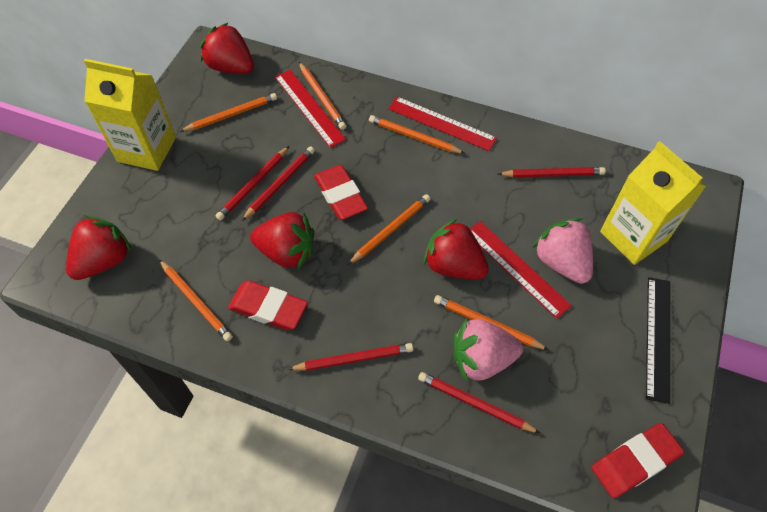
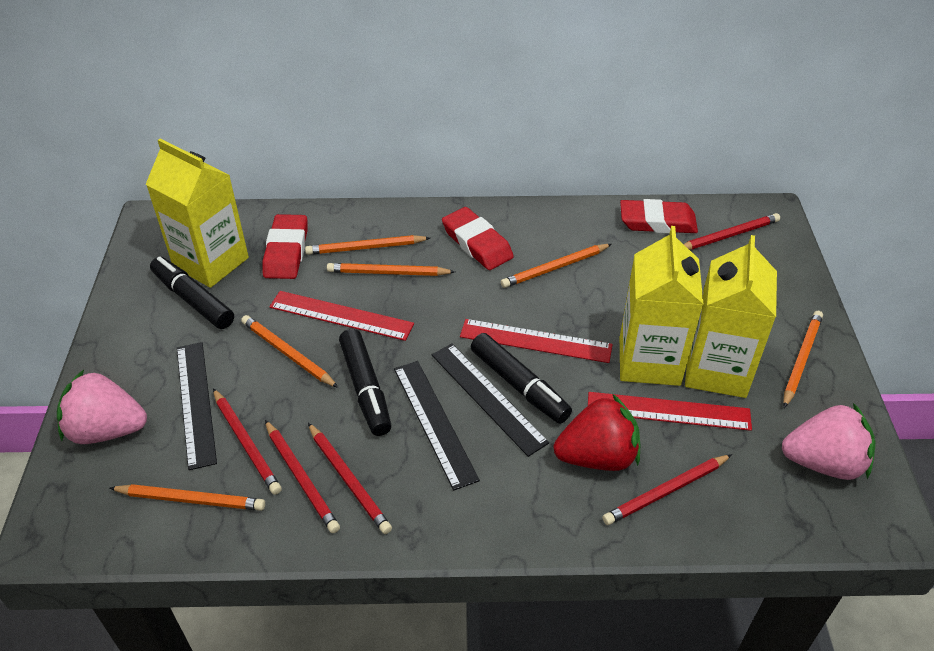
black marker: 0 -> 3
black ruler: 1 -> 3
red strawberry: 4 -> 1
yellow carton: 2 -> 3

